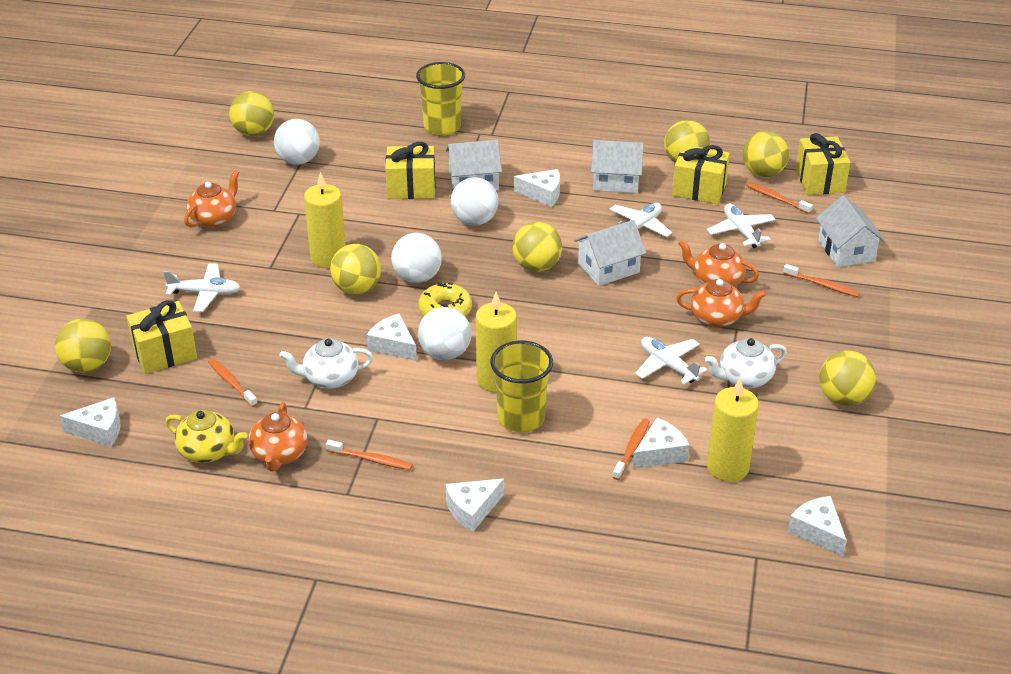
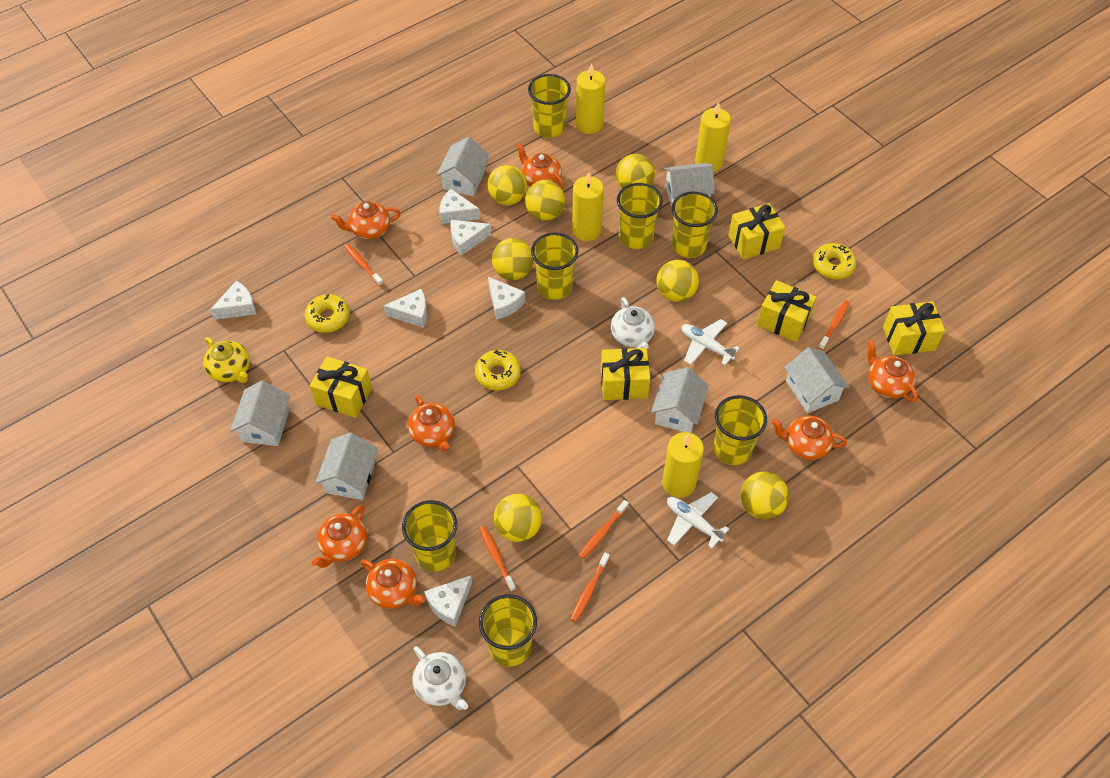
orange teapot: 4 -> 7
white ball: 4 -> 0
white house: 4 -> 6
white plane: 4 -> 2
yellow candle: 3 -> 4
yellow cup: 2 -> 7
yellow donut: 1 -> 3
yellow gift: 4 -> 5

